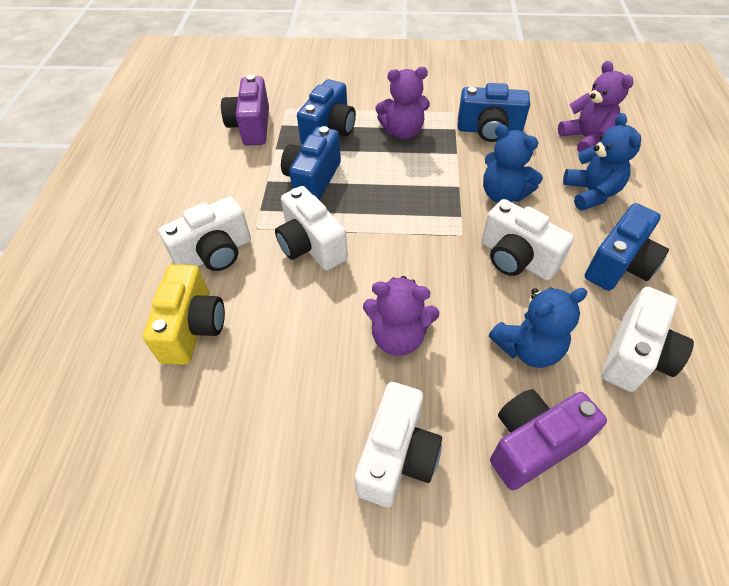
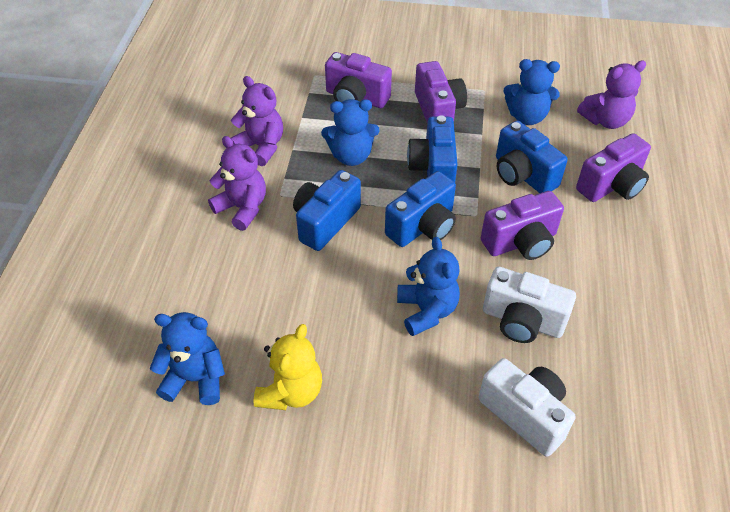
blue teddy bear: 3 -> 4
purple camera: 2 -> 4
white camera: 5 -> 2
yellow camera: 1 -> 0
yellow teddy bear: 0 -> 1

